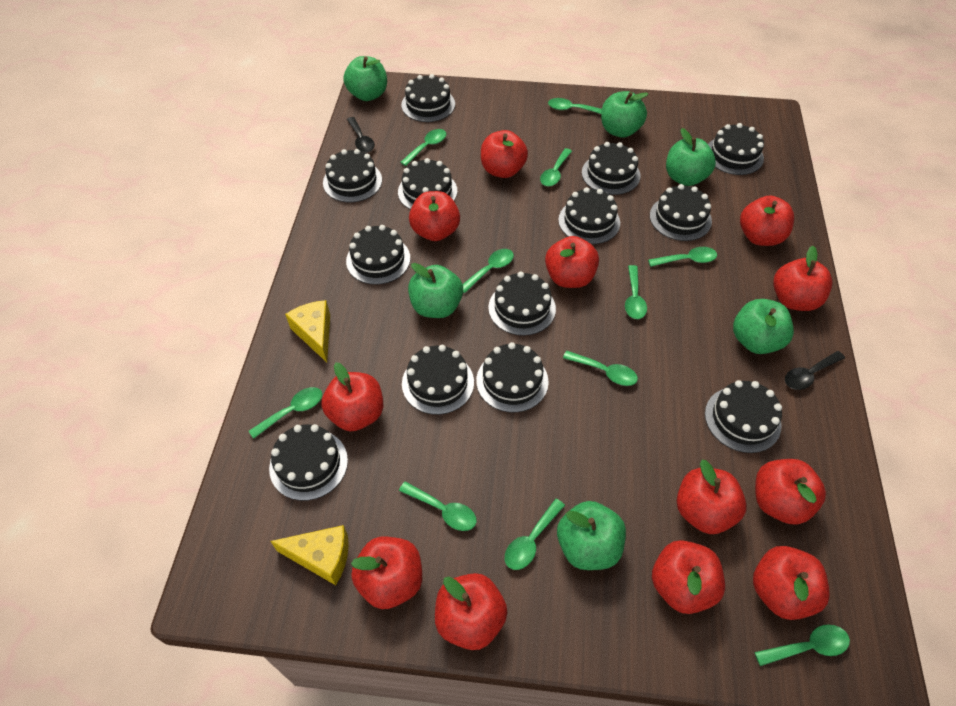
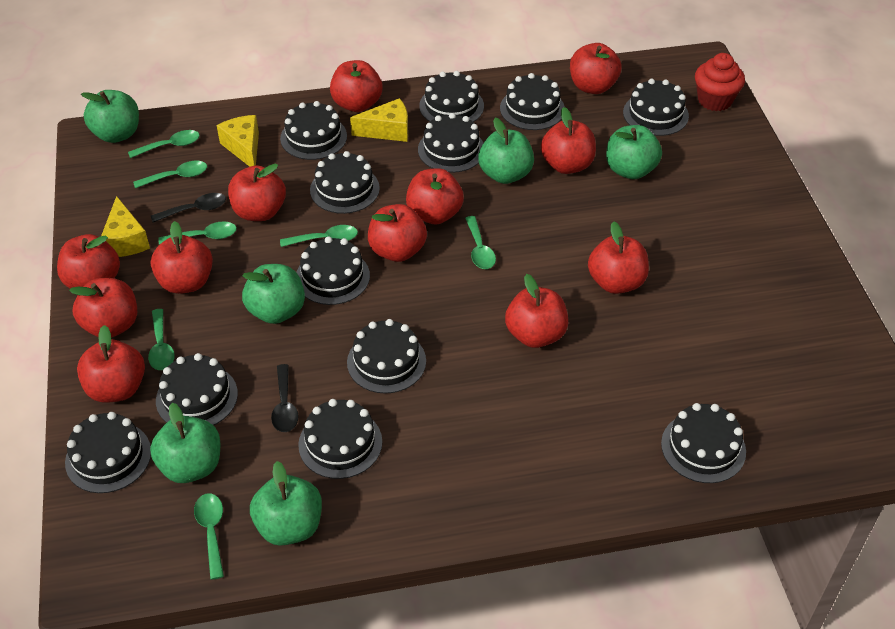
black cake: 13 -> 12
green spoon: 11 -> 7
red cupcake: 0 -> 1
yellow cheese: 2 -> 3

